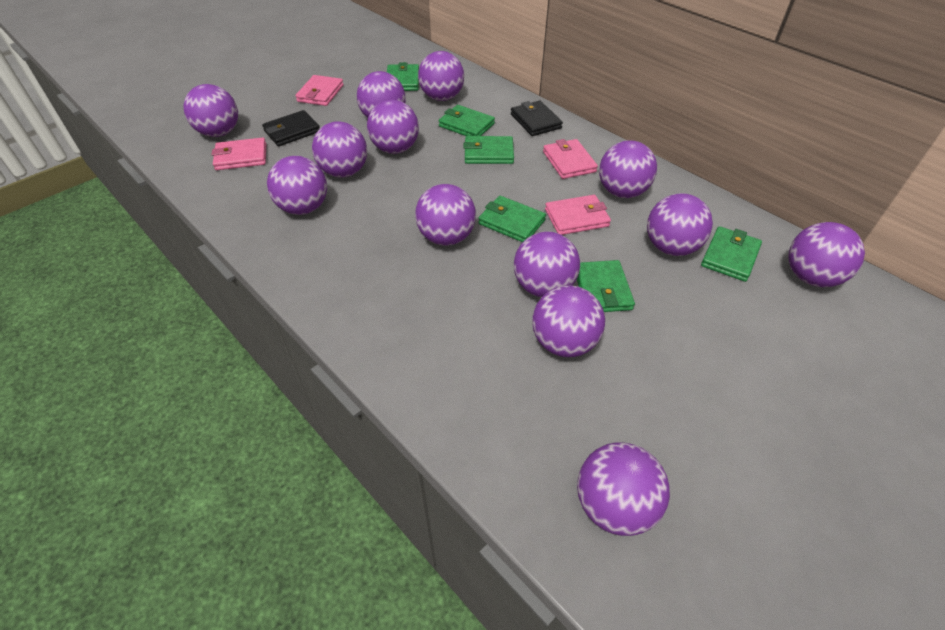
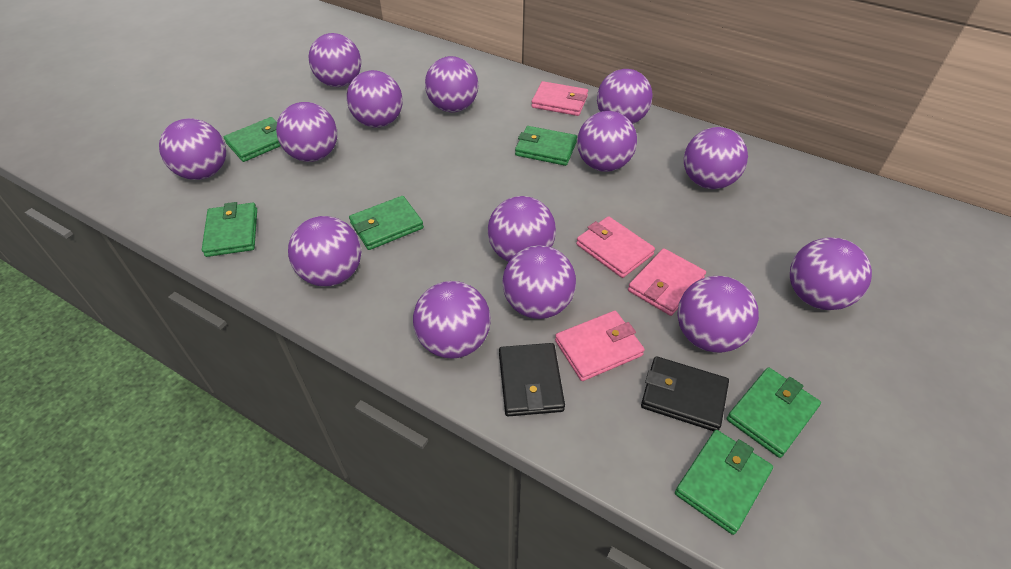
purple ball: 13 -> 14

